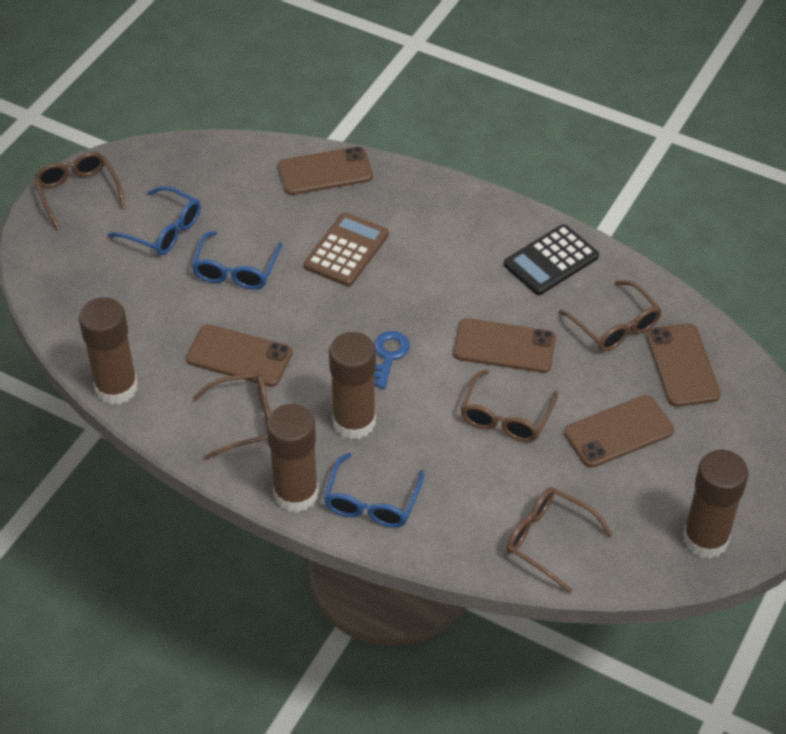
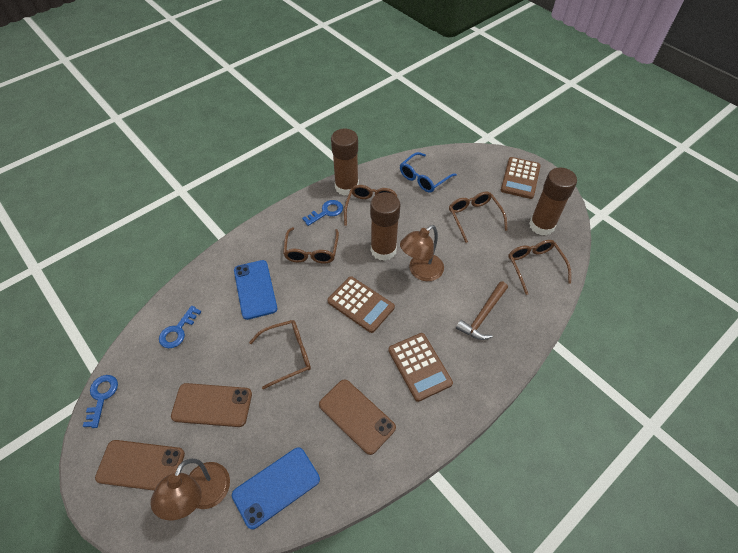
black calculator: 1 -> 0
blue glasses: 3 -> 1
blue key: 1 -> 3
blue phone: 0 -> 2
brown calculator: 1 -> 3
brown glue stick: 4 -> 3
brown hammer: 0 -> 1
brown lamp: 0 -> 2
brown phone: 5 -> 3

